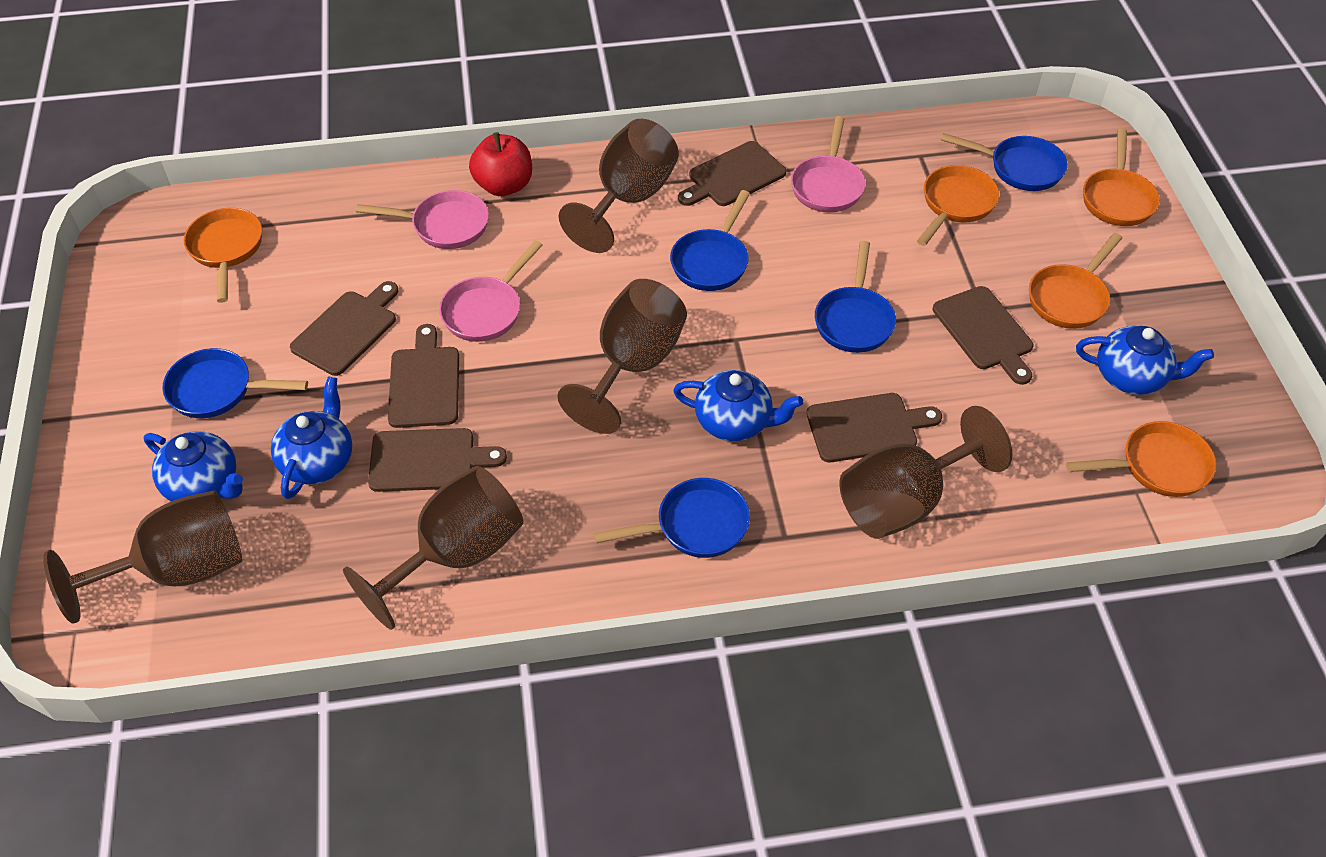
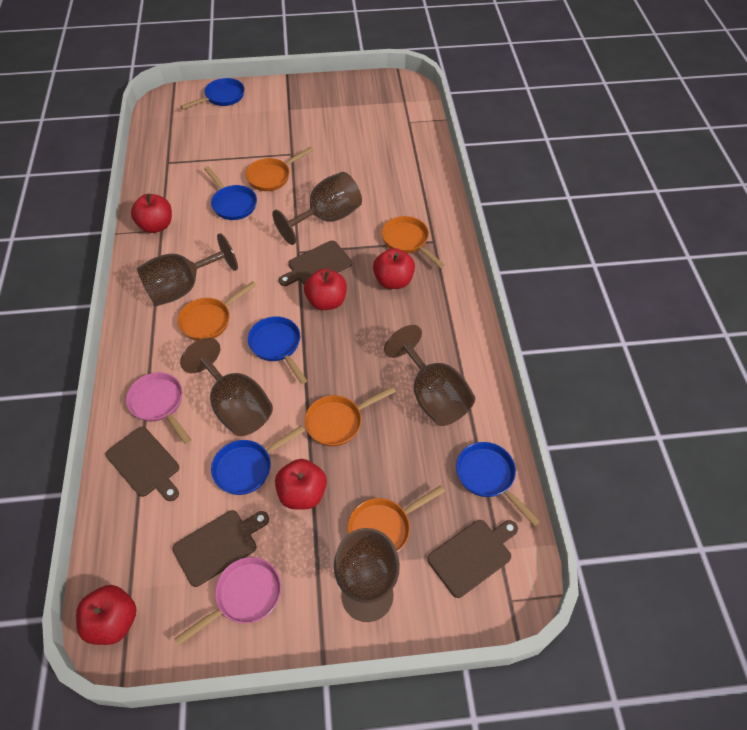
blue teapot: 4 -> 0
brown cutting board: 6 -> 4
pink pan: 3 -> 2
red apple: 1 -> 5

